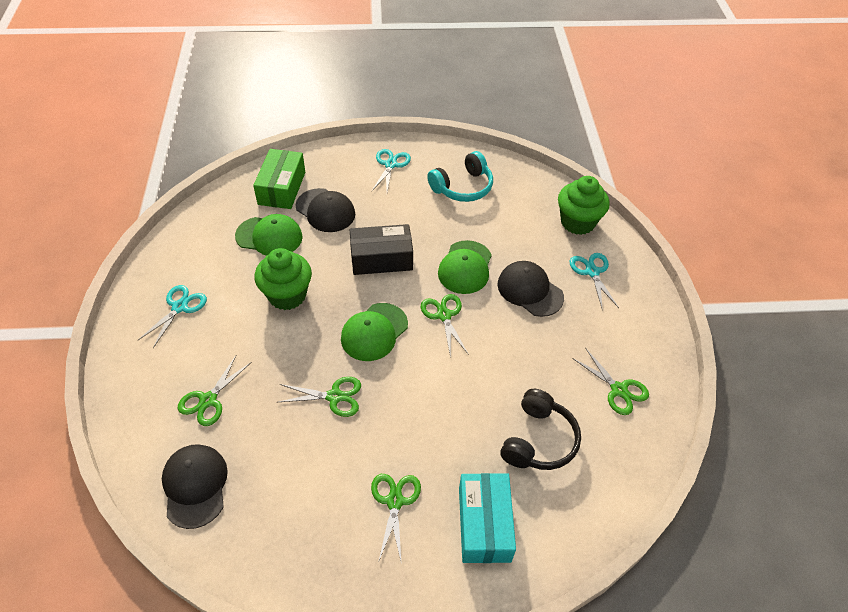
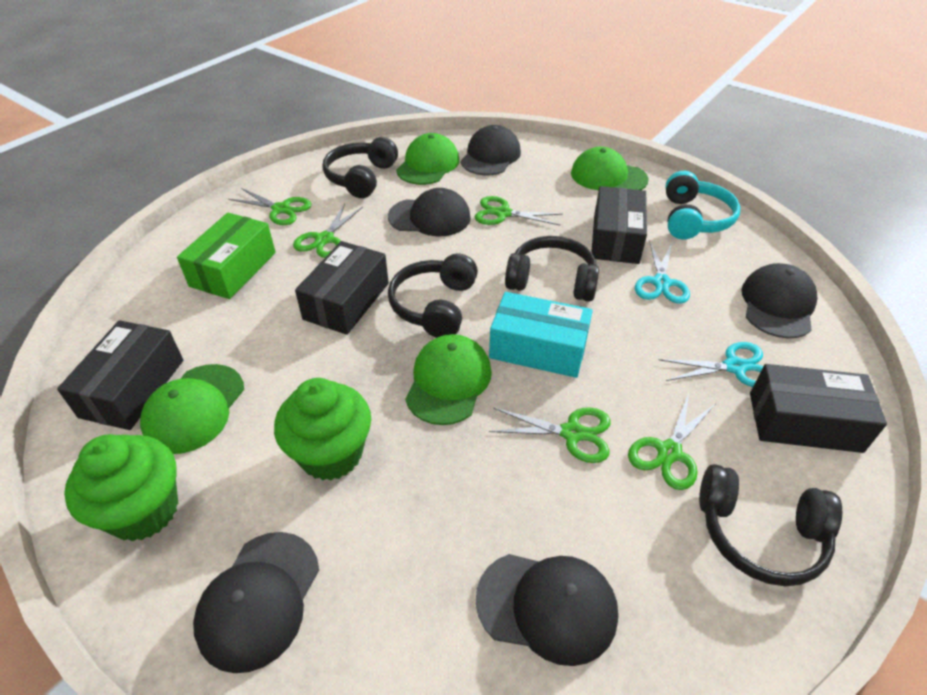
black box: 1 -> 4
black cap: 3 -> 5
black headphones: 1 -> 4
green cap: 3 -> 4
turquoise scissors: 3 -> 2

